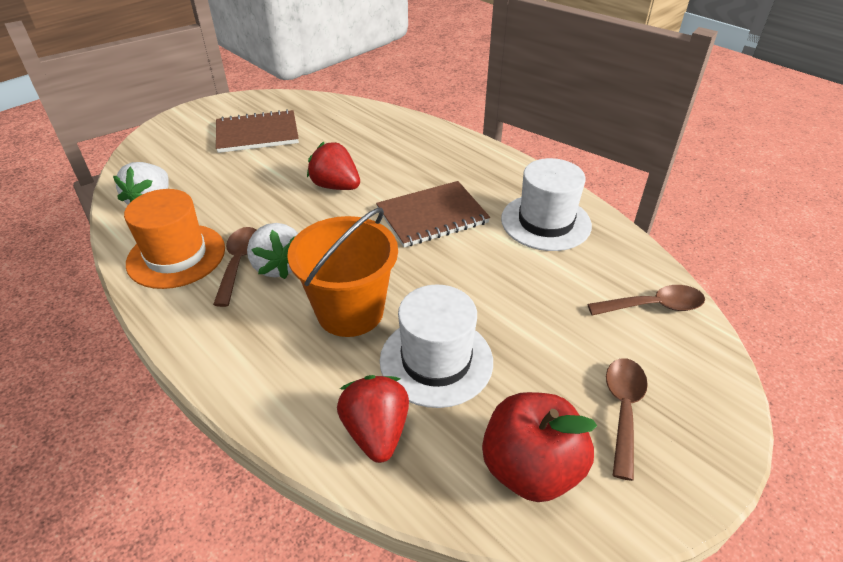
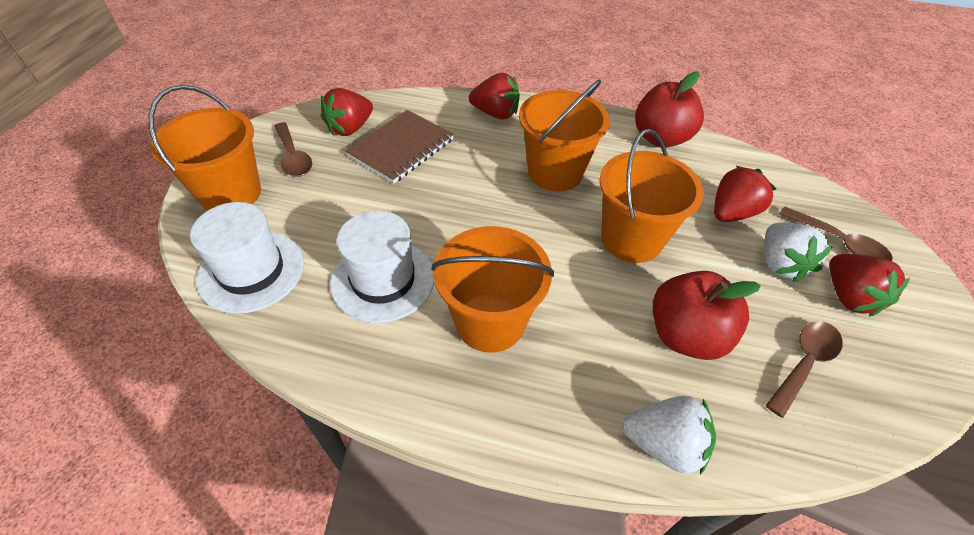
brown notebook: 2 -> 1
orange bucket: 1 -> 4
orange hat: 1 -> 0
red apple: 1 -> 2
red strawberry: 2 -> 4

